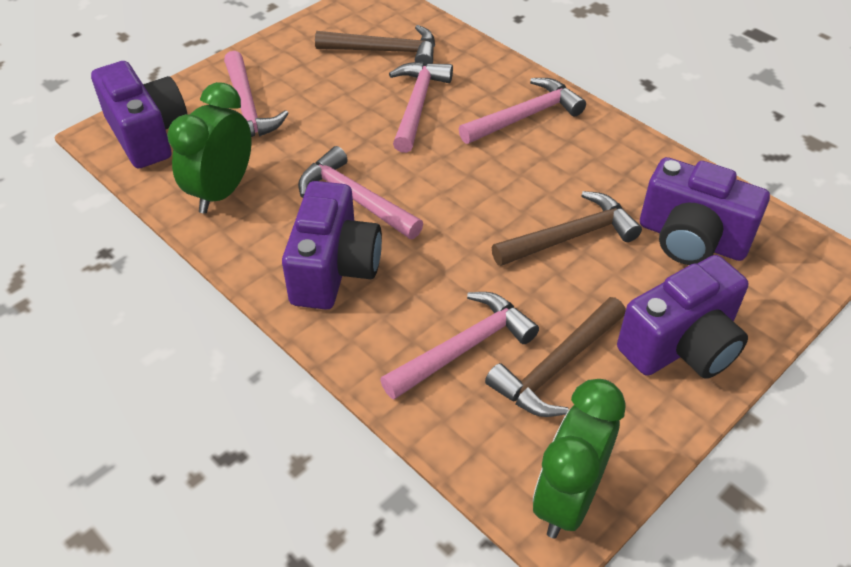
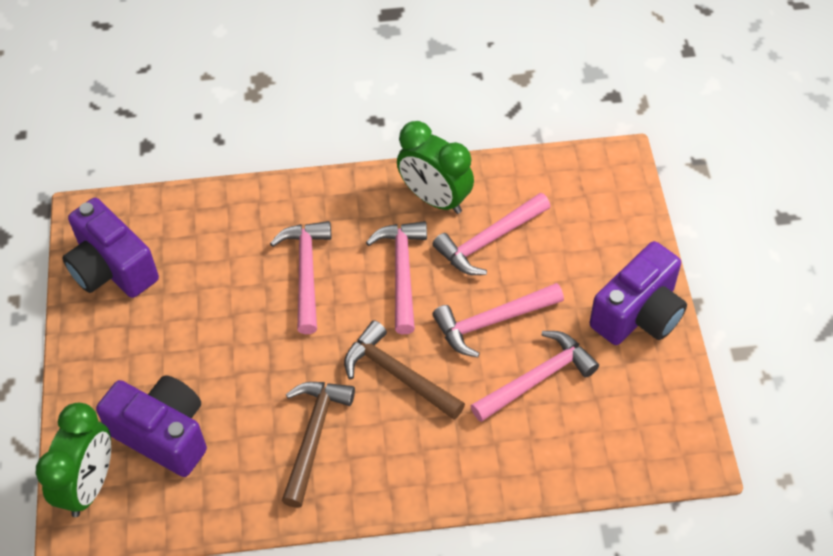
brown hammer: 3 -> 2
purple camera: 4 -> 3

